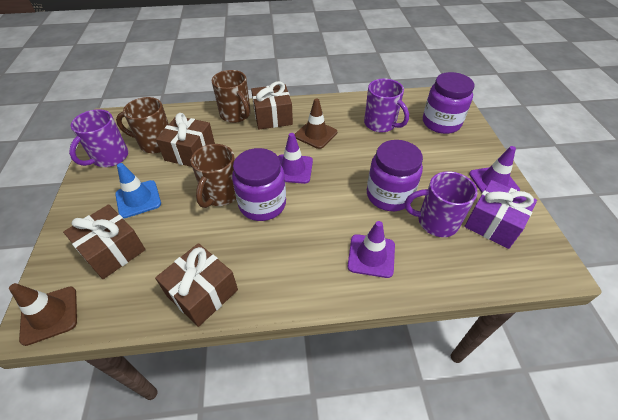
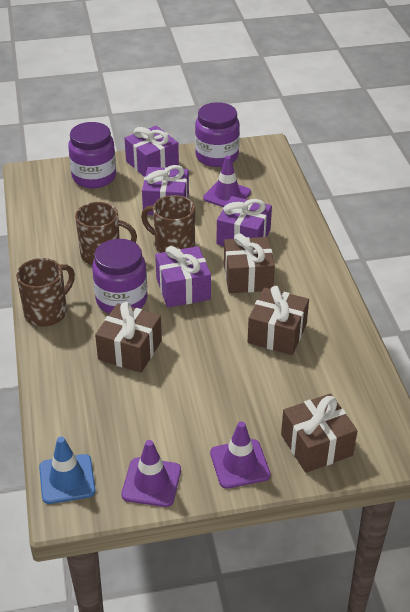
brown traffic cone: 2 -> 0
purple gift: 1 -> 4
purple mug: 3 -> 0

